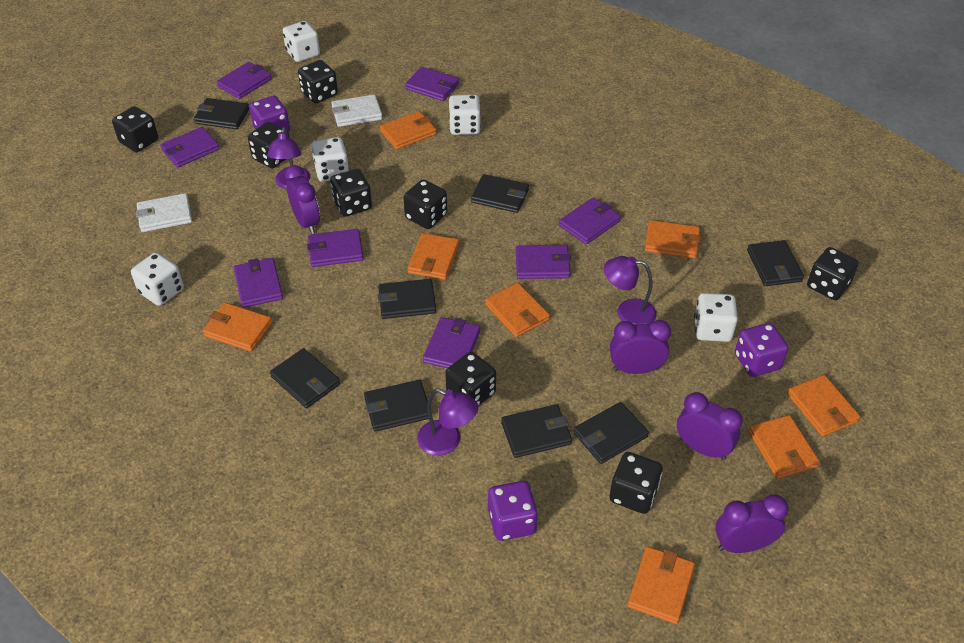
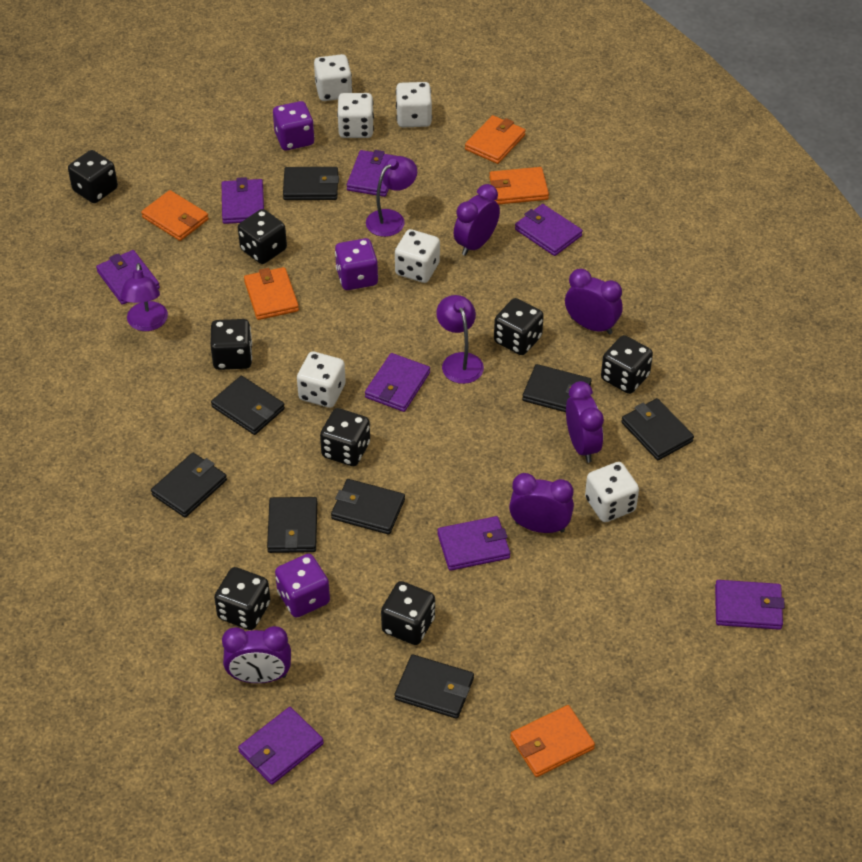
orange wallet: 8 -> 5
purple clock: 4 -> 5
white dice: 5 -> 6
white wallet: 2 -> 0

